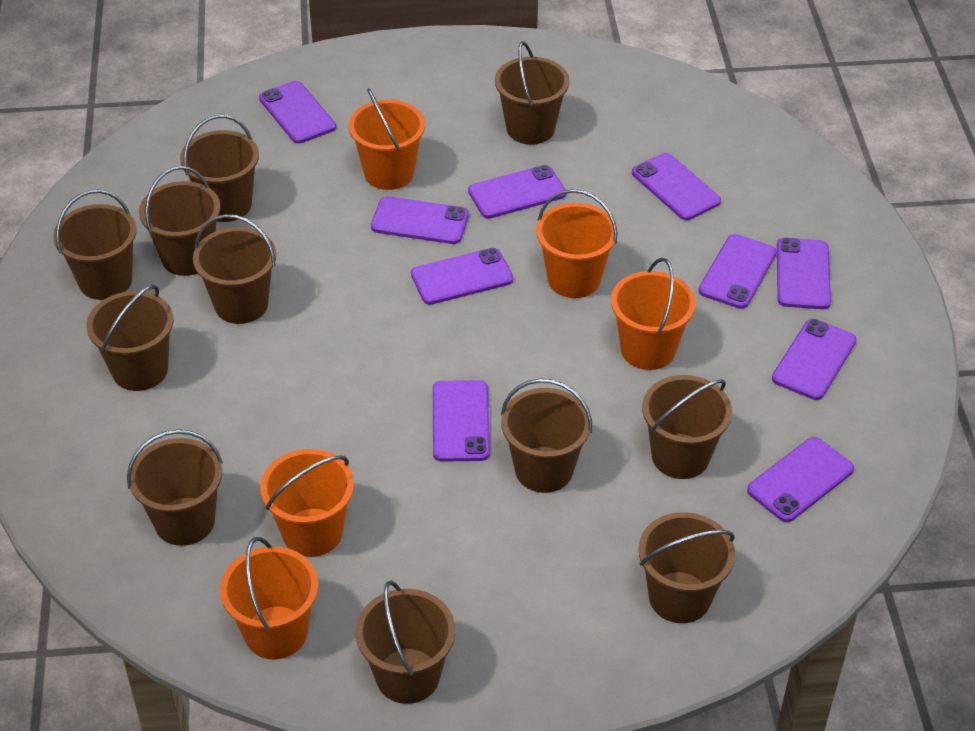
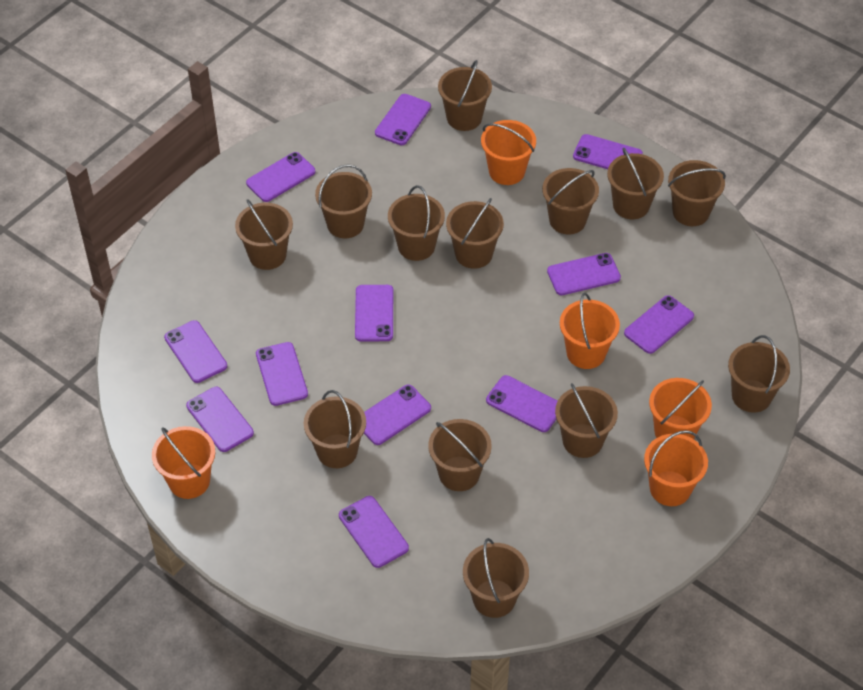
brown bucket: 11 -> 13
purple phone: 10 -> 12

